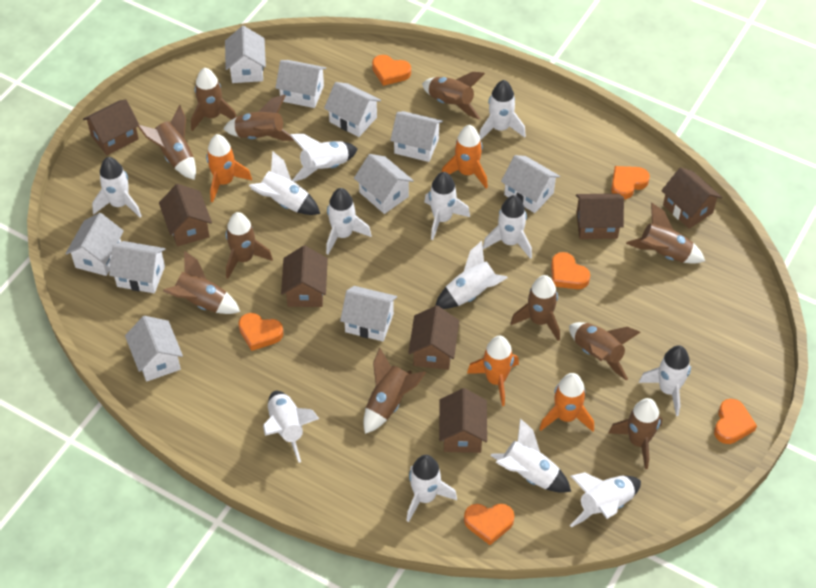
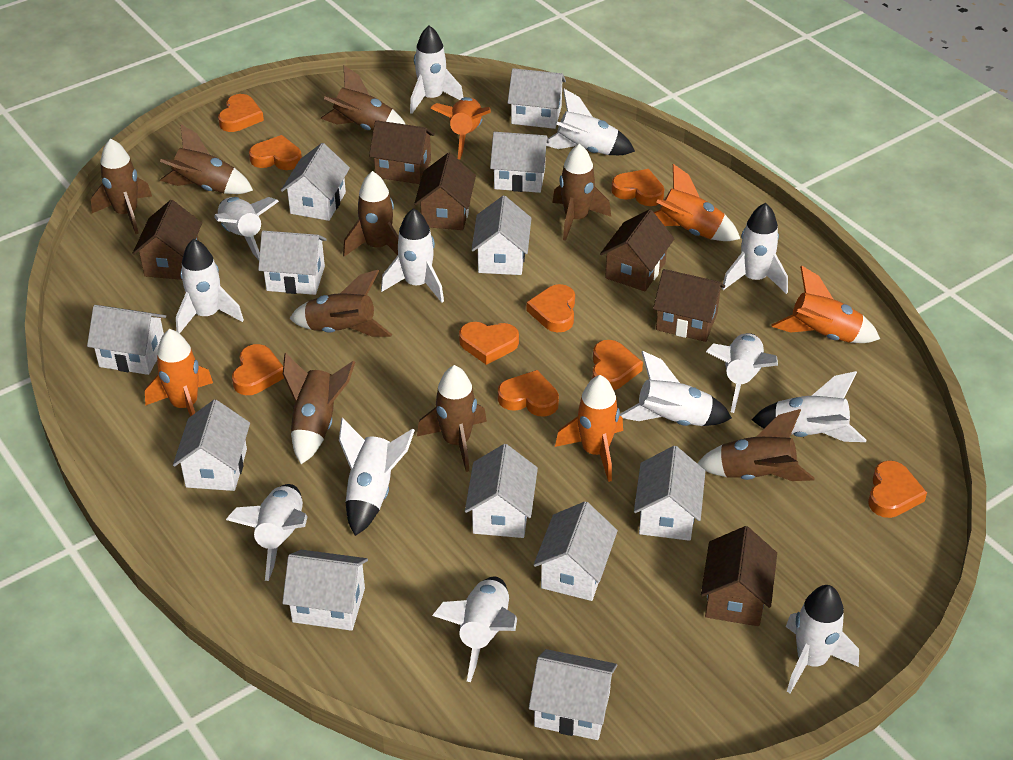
brown house: 7 -> 6
brown rocket: 11 -> 9
orange heart: 6 -> 9
orange rocket: 4 -> 5
white house: 10 -> 12

